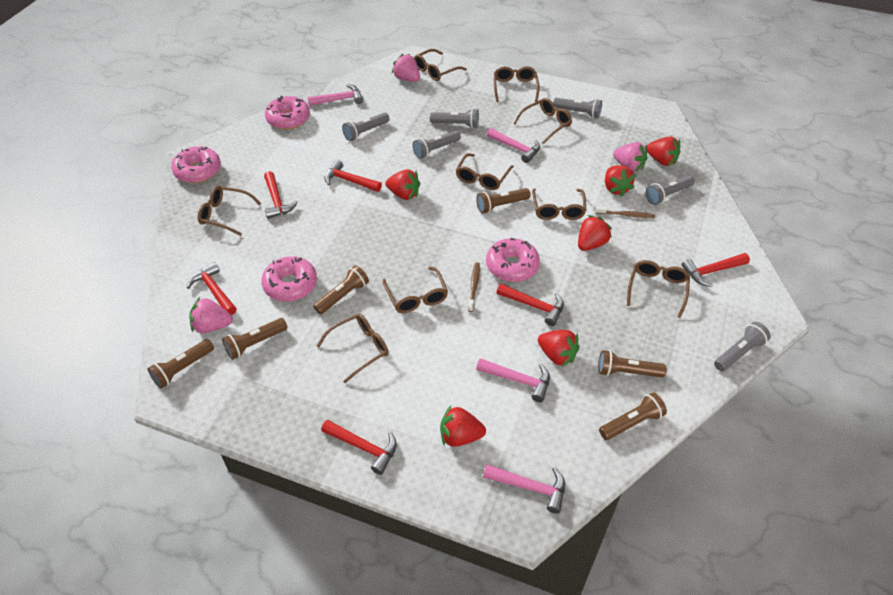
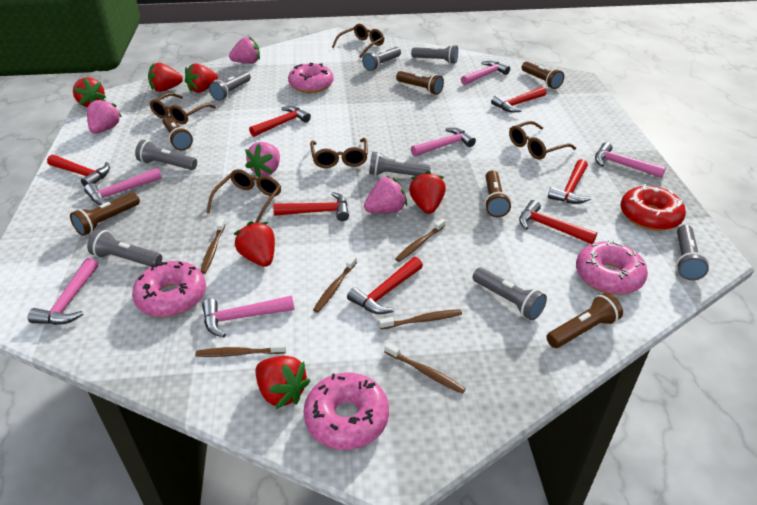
brown glasses: 9 -> 5
brown toothbrush: 2 -> 6
grey flashlight: 6 -> 8
pink hammer: 4 -> 6
pink strawberry: 3 -> 4
red donut: 0 -> 1
red hammer: 6 -> 7

